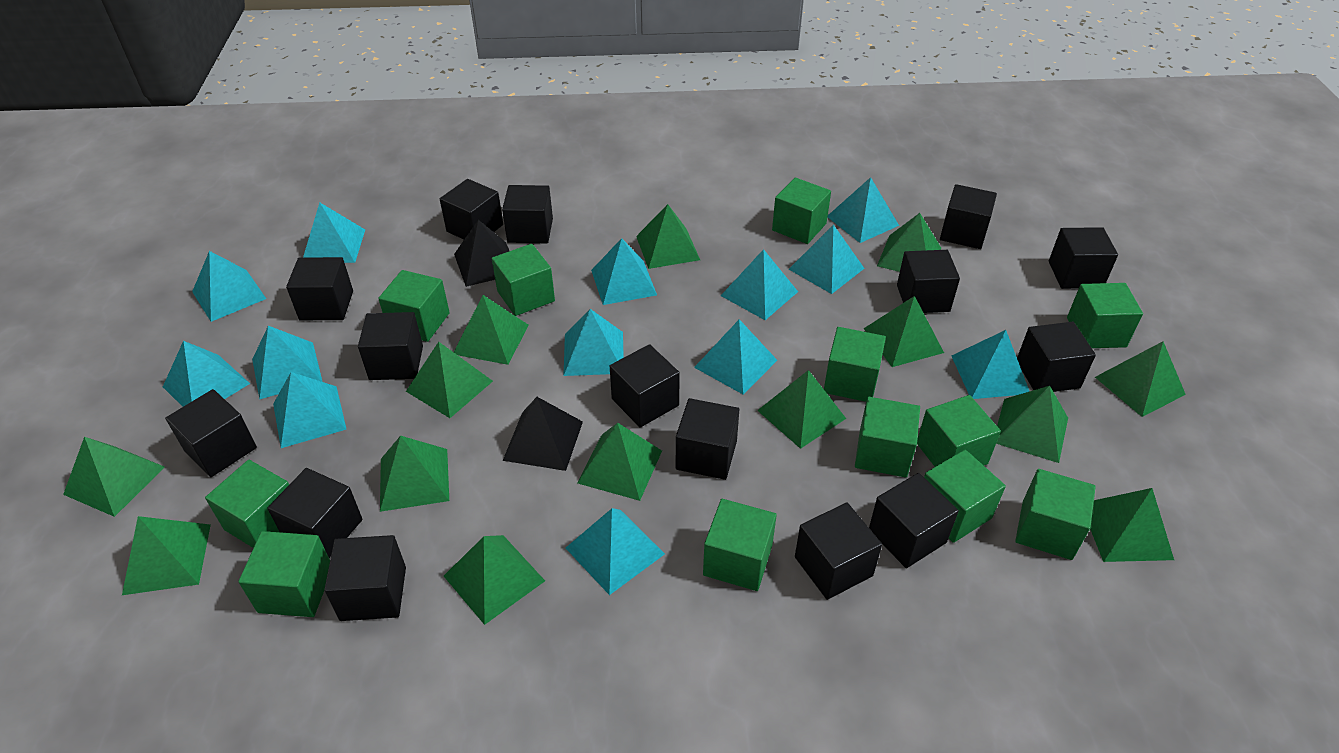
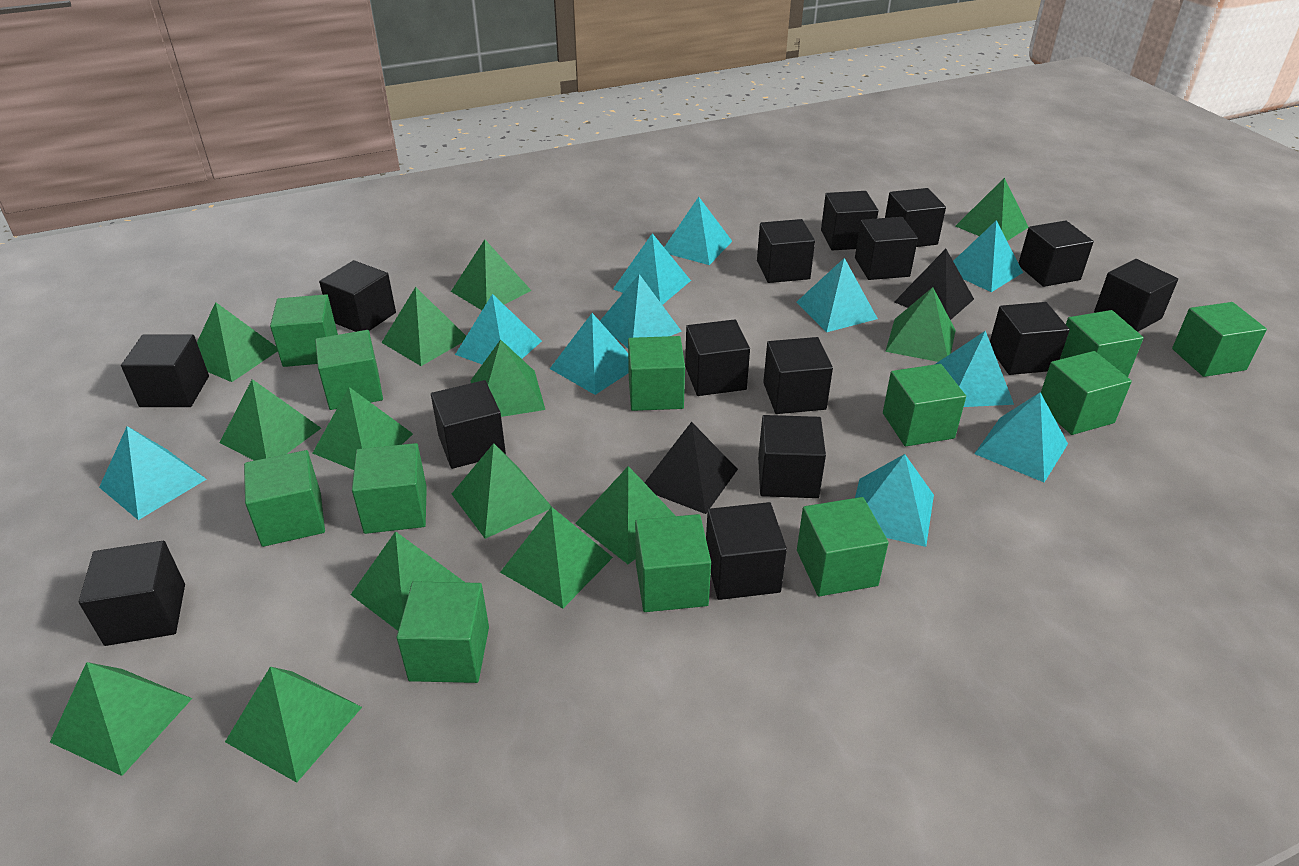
turquoise pyramid: 13 -> 11

